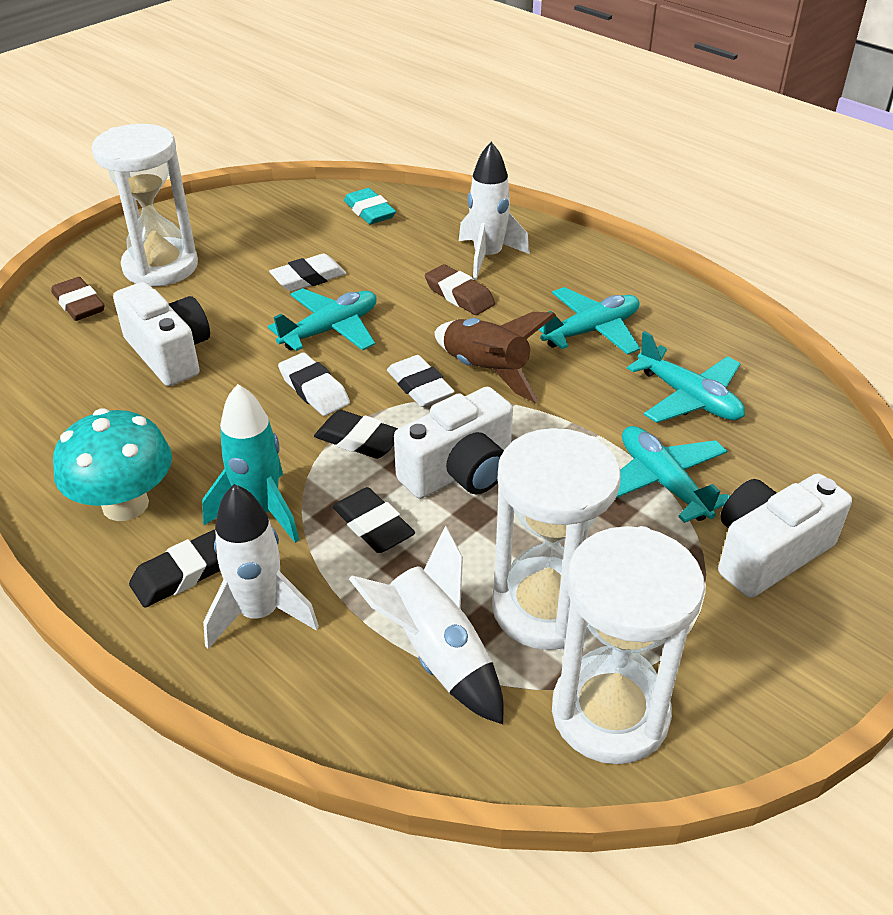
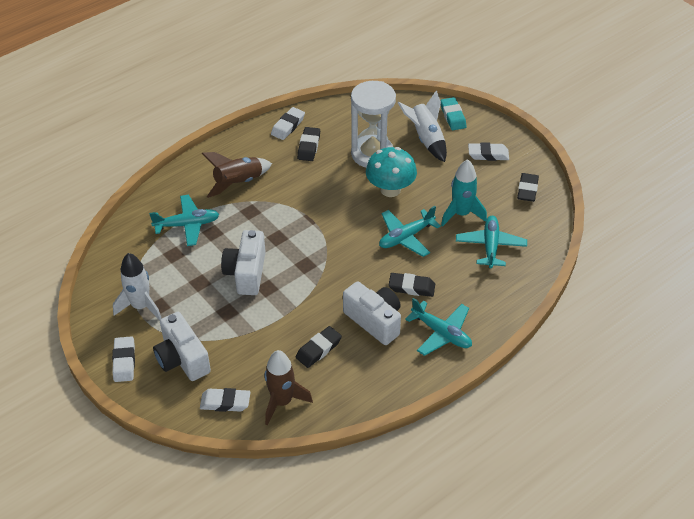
black eraser: 3 -> 4
brown eraser: 2 -> 0
brown rocket: 1 -> 2
white eraser: 3 -> 4
white hourglass: 3 -> 1
white rocket: 3 -> 2

